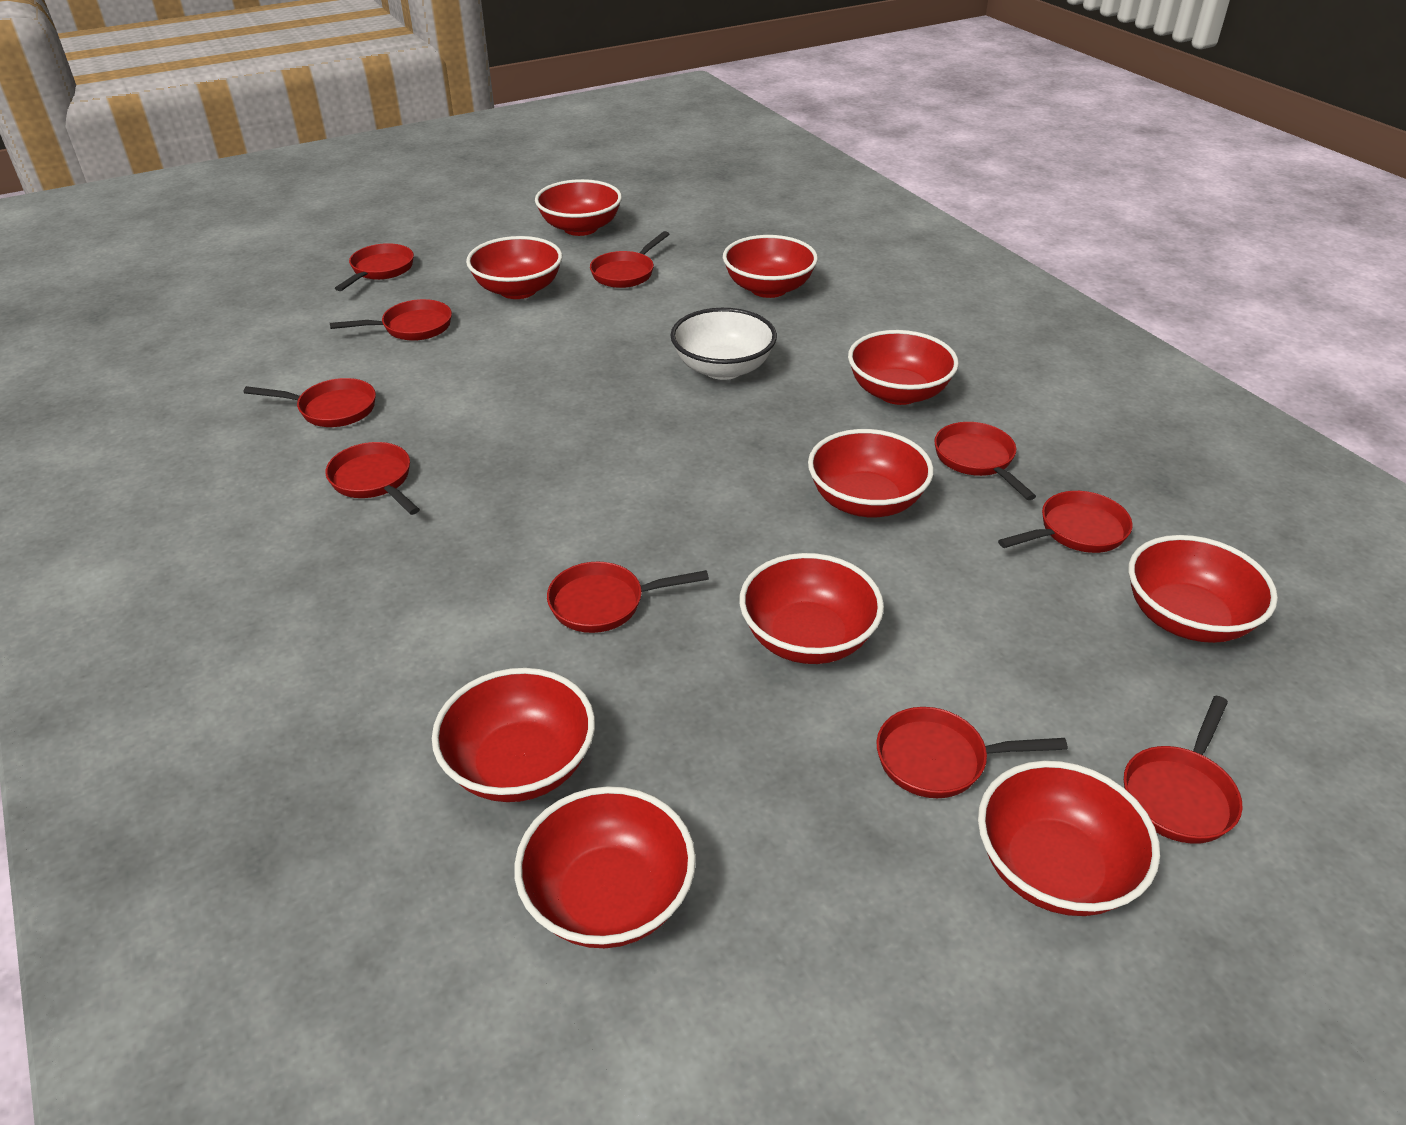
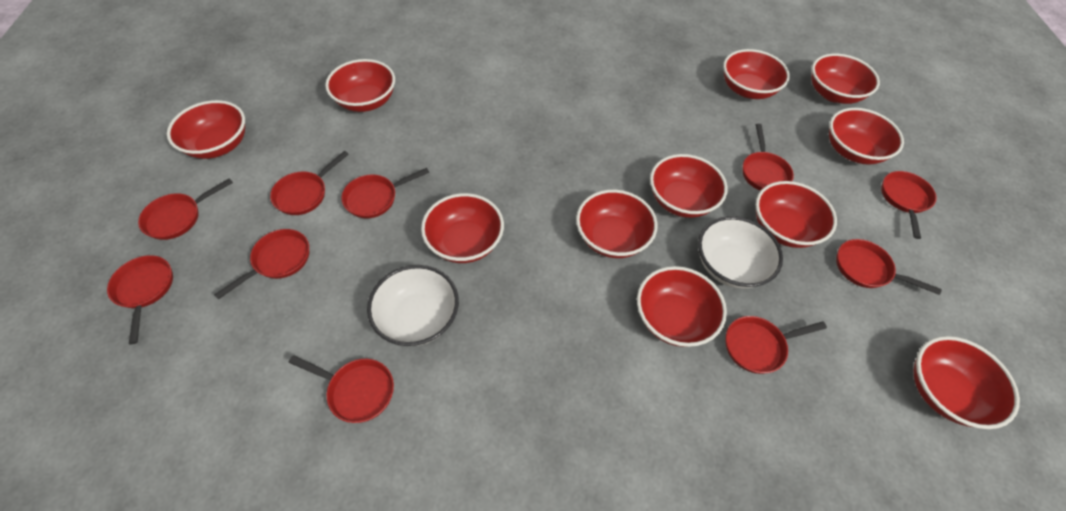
red bowl: 10 -> 11
white bowl: 1 -> 2

